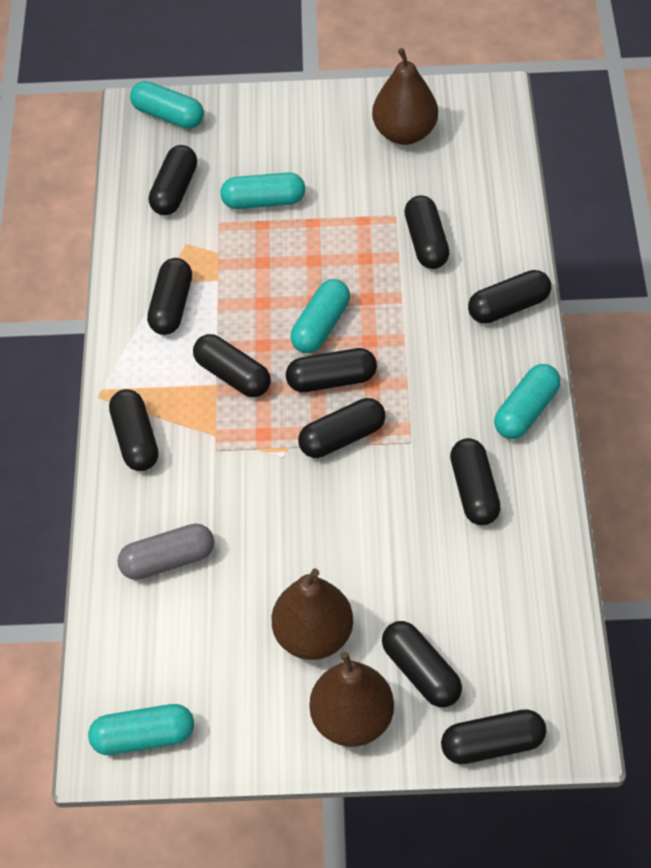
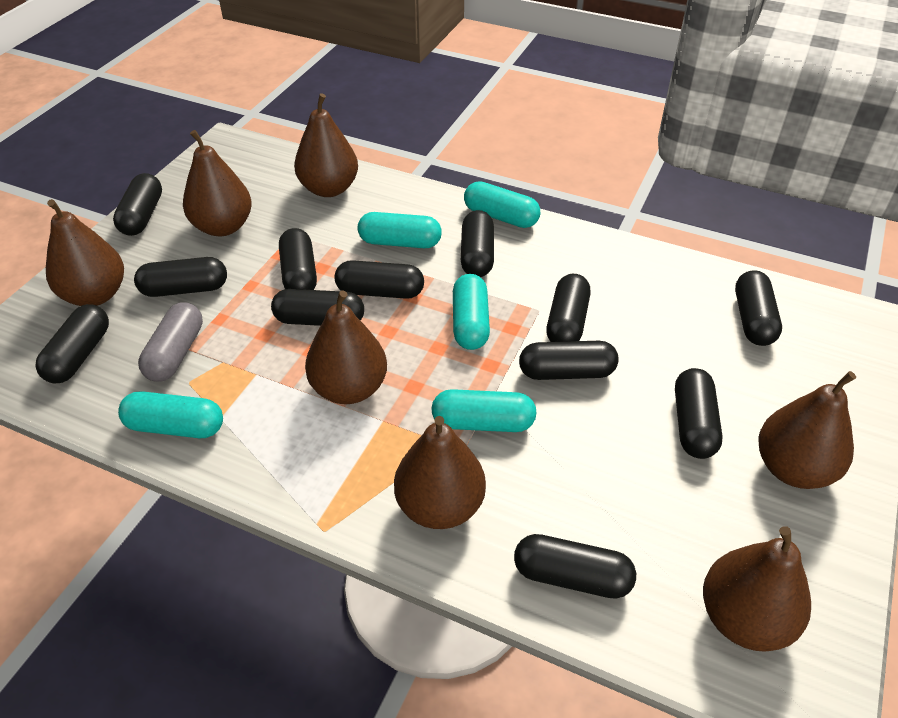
black capsule: 11 -> 12
brown pear: 3 -> 7

